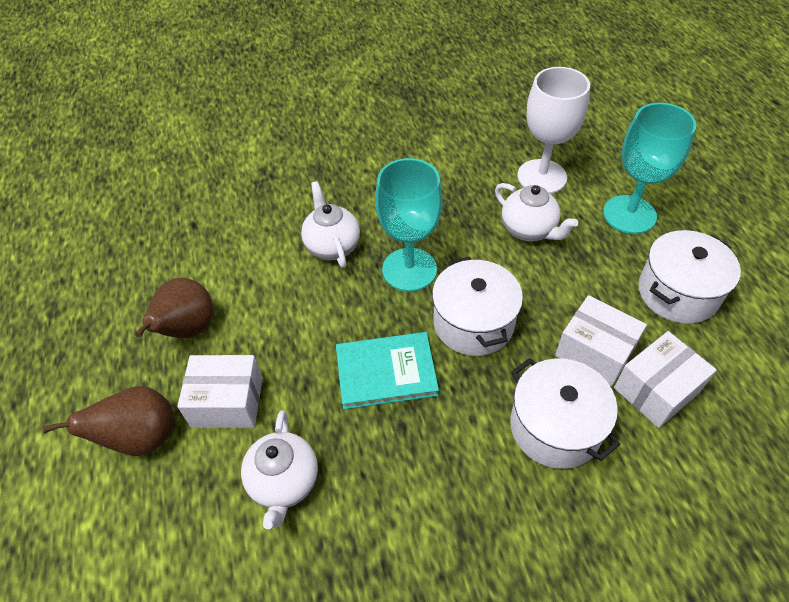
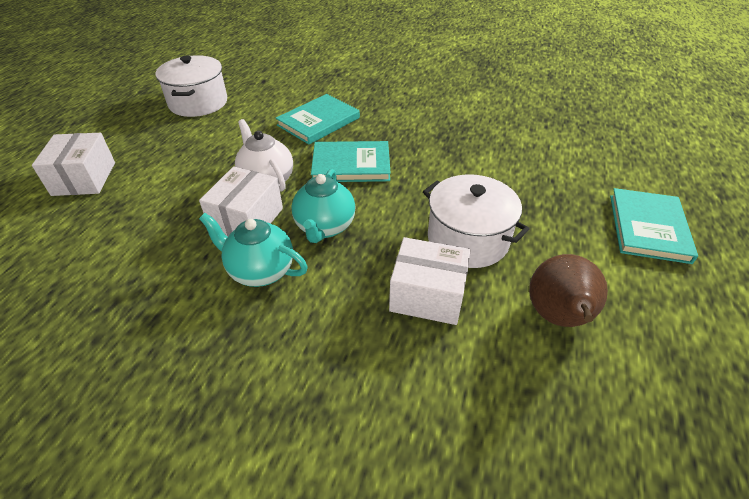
brown pear: 2 -> 1
turquoise book: 1 -> 3
turquoise goblet: 2 -> 0
turquoise teapot: 0 -> 2
white goblet: 1 -> 0
white pot: 3 -> 2
white teapot: 3 -> 1

